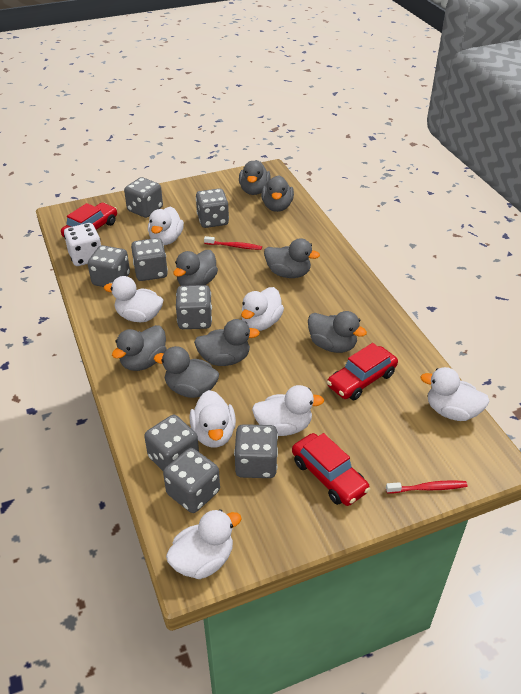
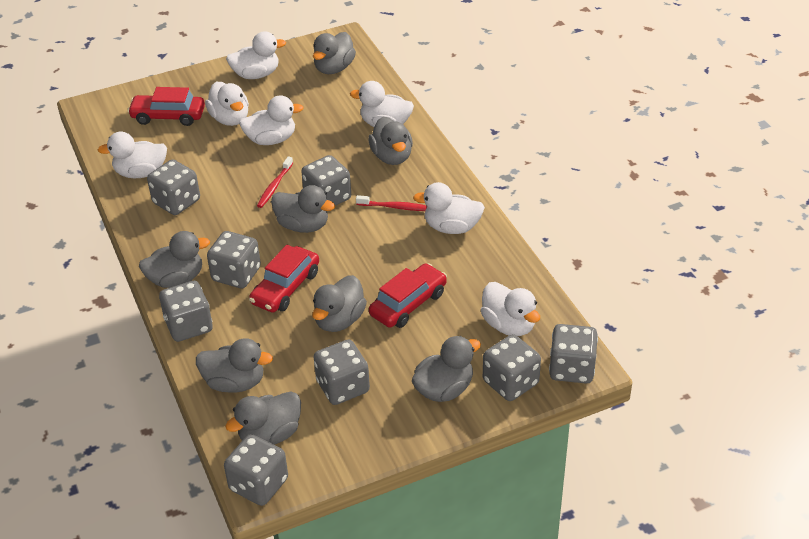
white dice: 1 -> 0

